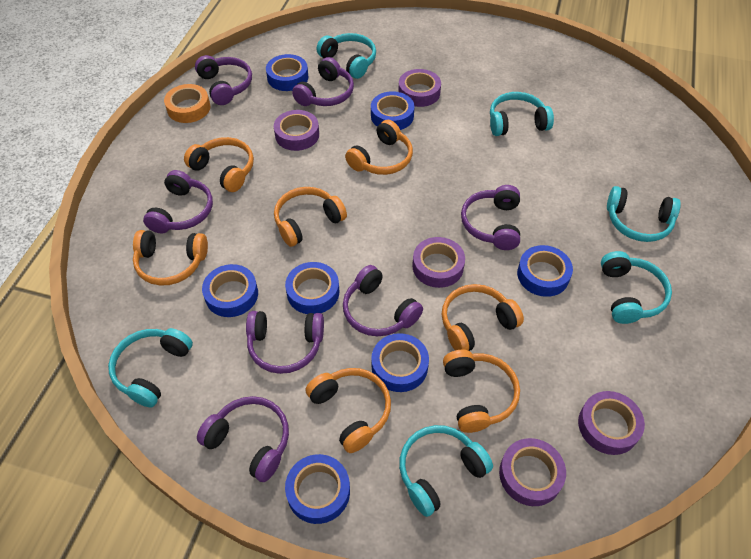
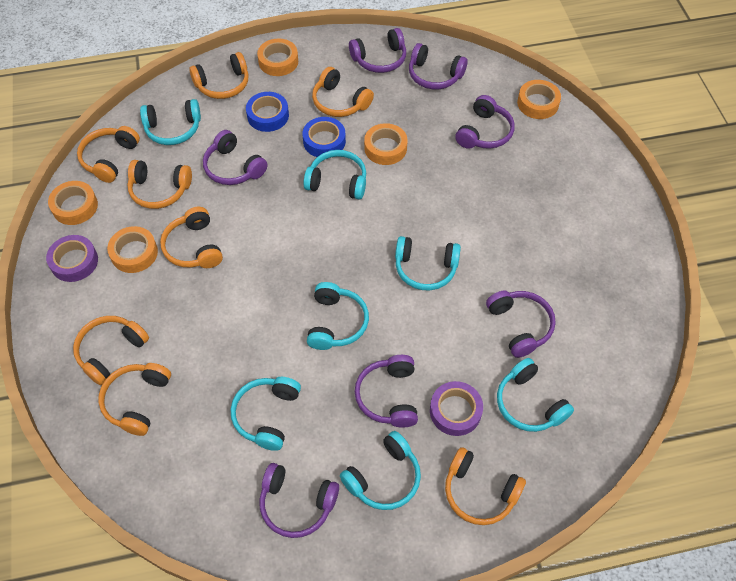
blue tape: 7 -> 2
orange headphones: 7 -> 8
orange tape: 1 -> 5
purple tape: 5 -> 2
turquoise headphones: 6 -> 7

